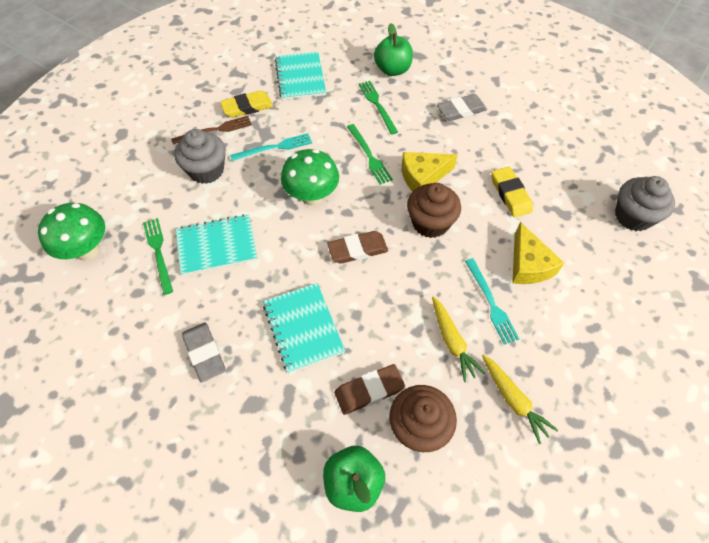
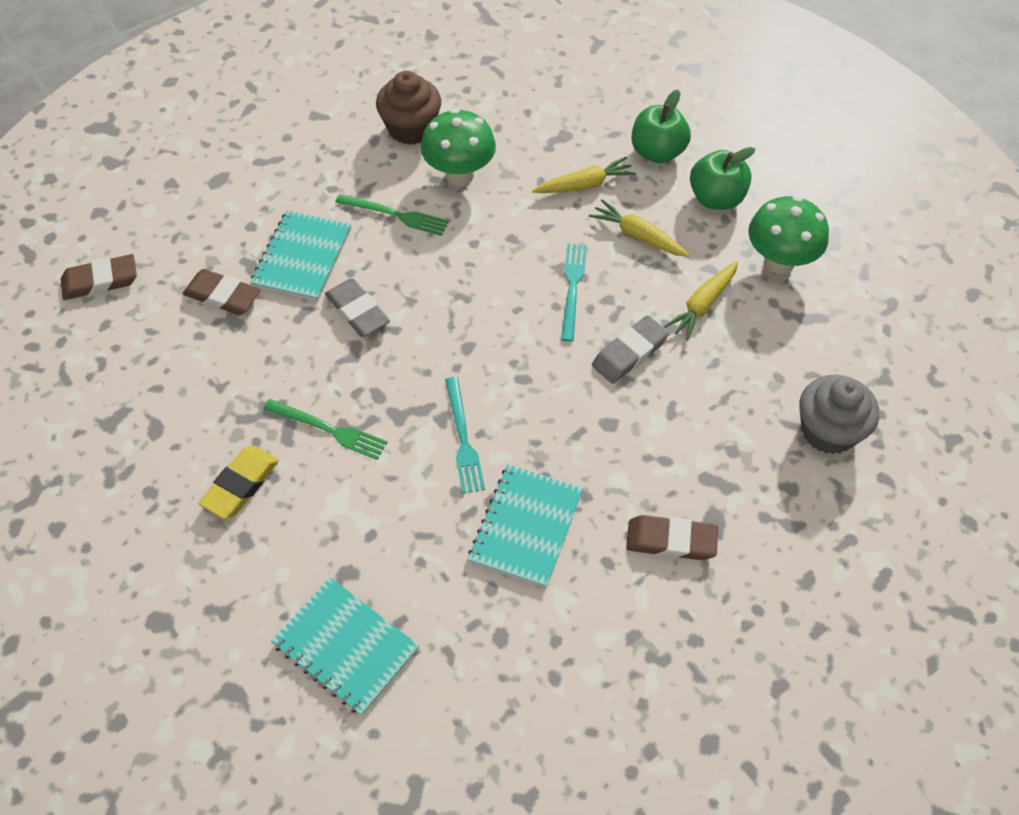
brown cupcake: 2 -> 1
brown eraser: 2 -> 3
brown fork: 1 -> 0
green fork: 3 -> 2
grey cupcake: 2 -> 1
yellow carrot: 2 -> 3
yellow cheese: 2 -> 0
yellow eraser: 2 -> 1

